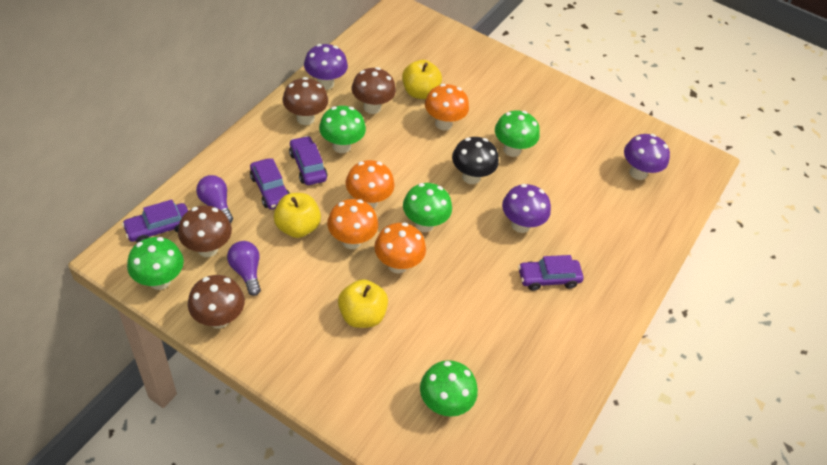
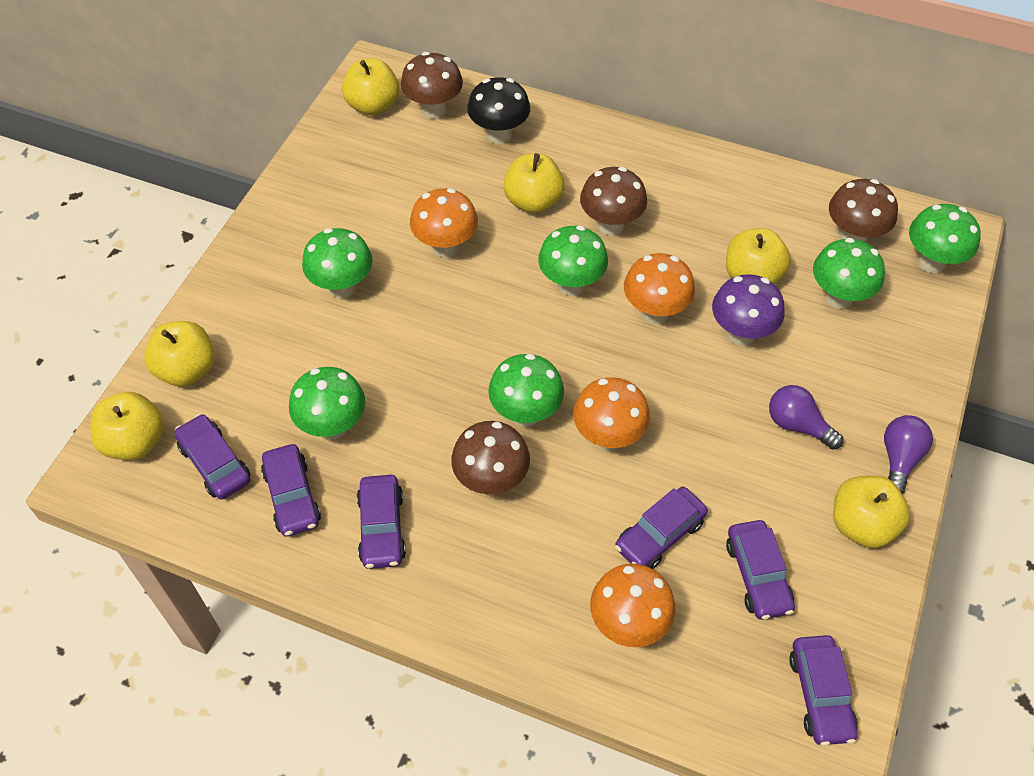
green mushroom: 5 -> 6
purple car: 4 -> 6
purple mushroom: 3 -> 1
yellow apple: 3 -> 6

